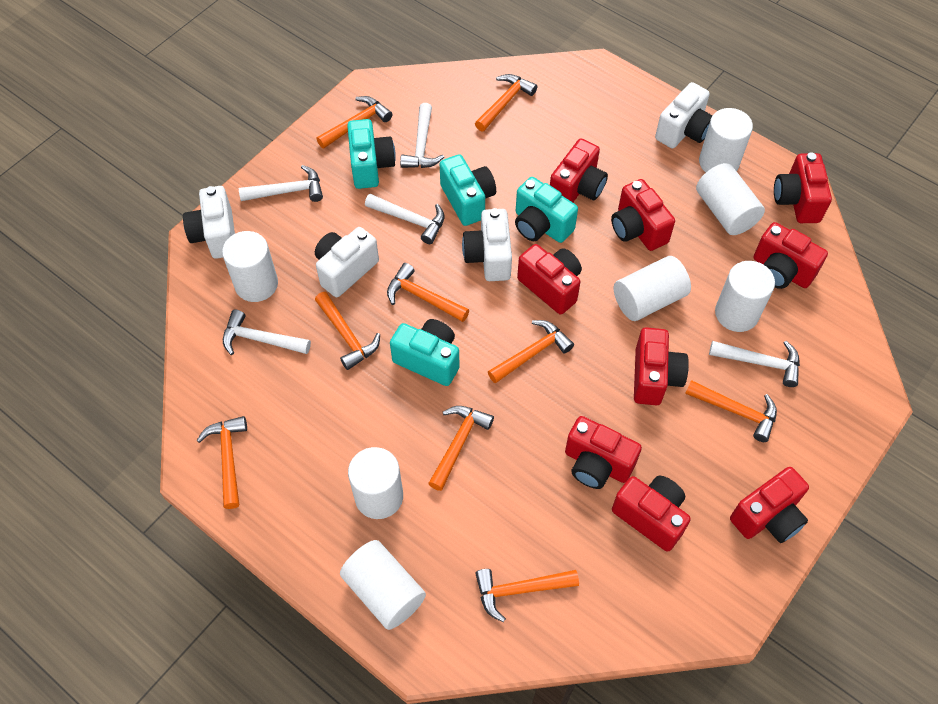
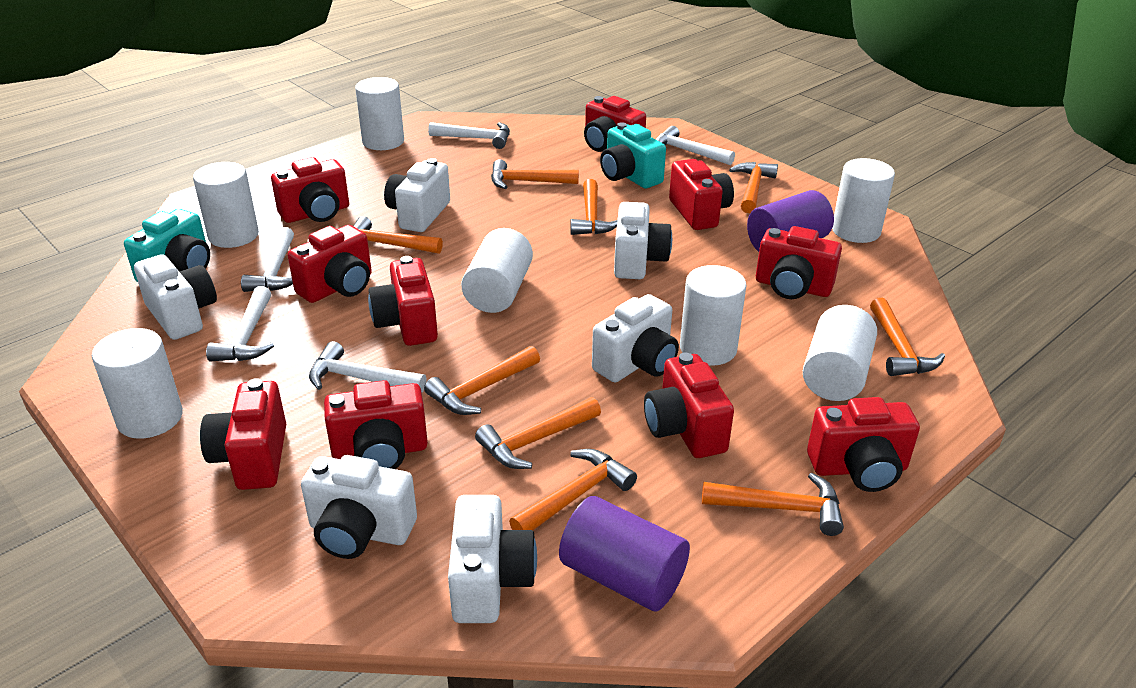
purple cylinder: 0 -> 2
red camera: 9 -> 10
turquoise camera: 4 -> 2
white camera: 4 -> 6

